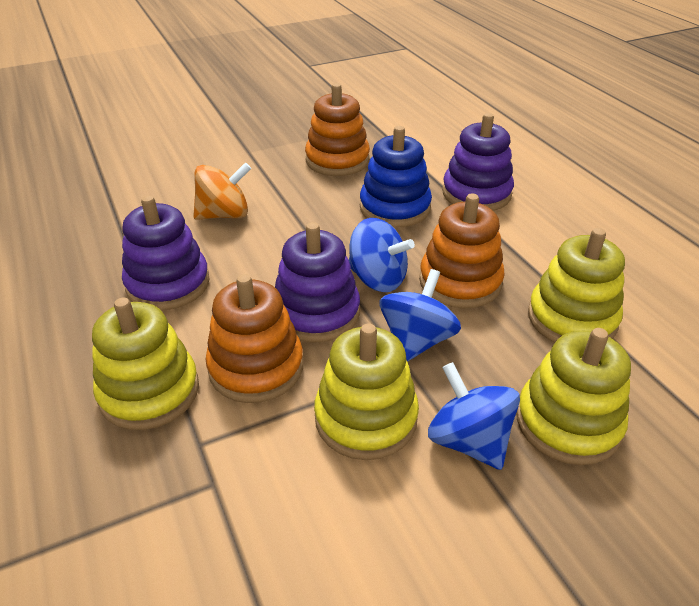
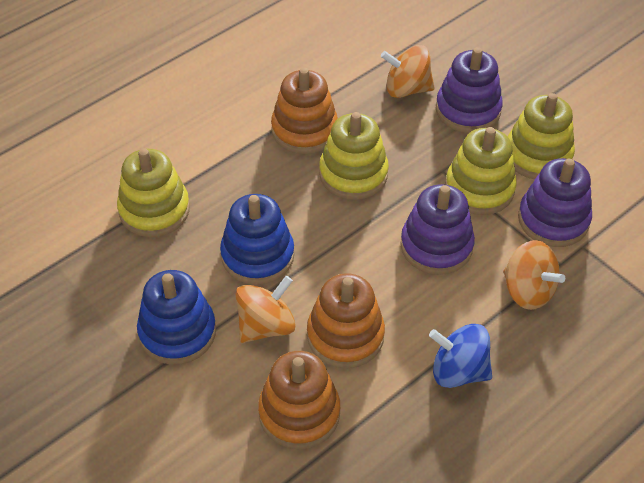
blue spinning top: 3 -> 1
blue stacking toy: 1 -> 2
orange spinning top: 1 -> 3

